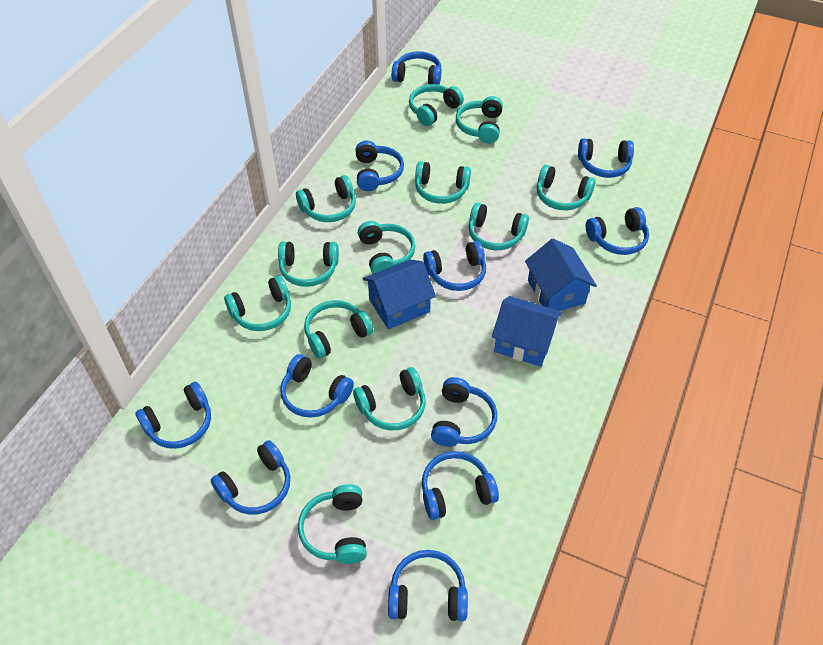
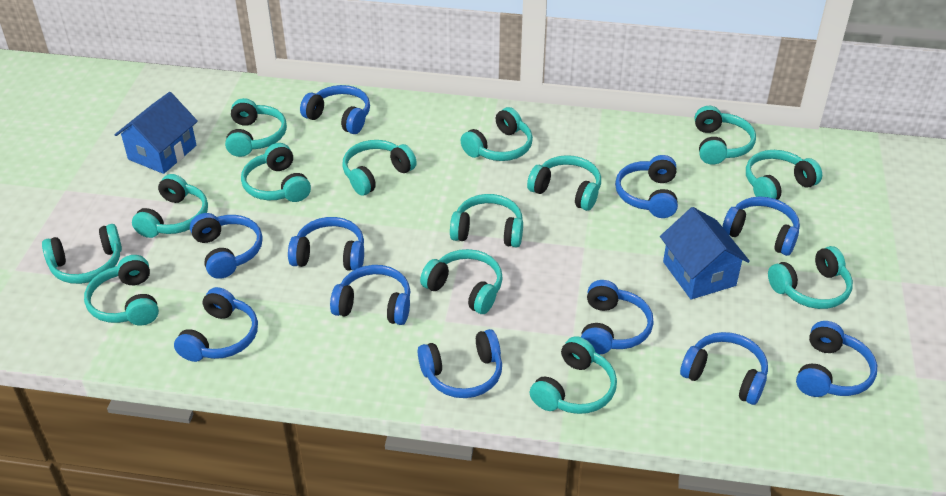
blue house: 3 -> 2
turquoise headphones: 12 -> 14

